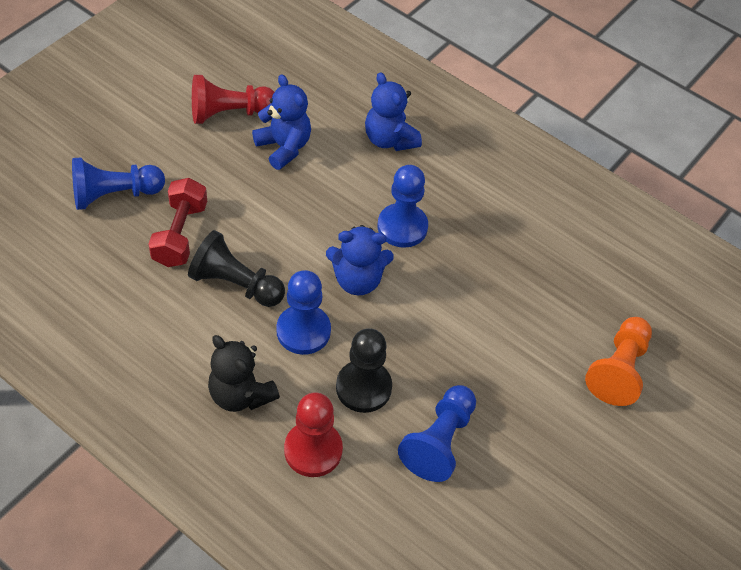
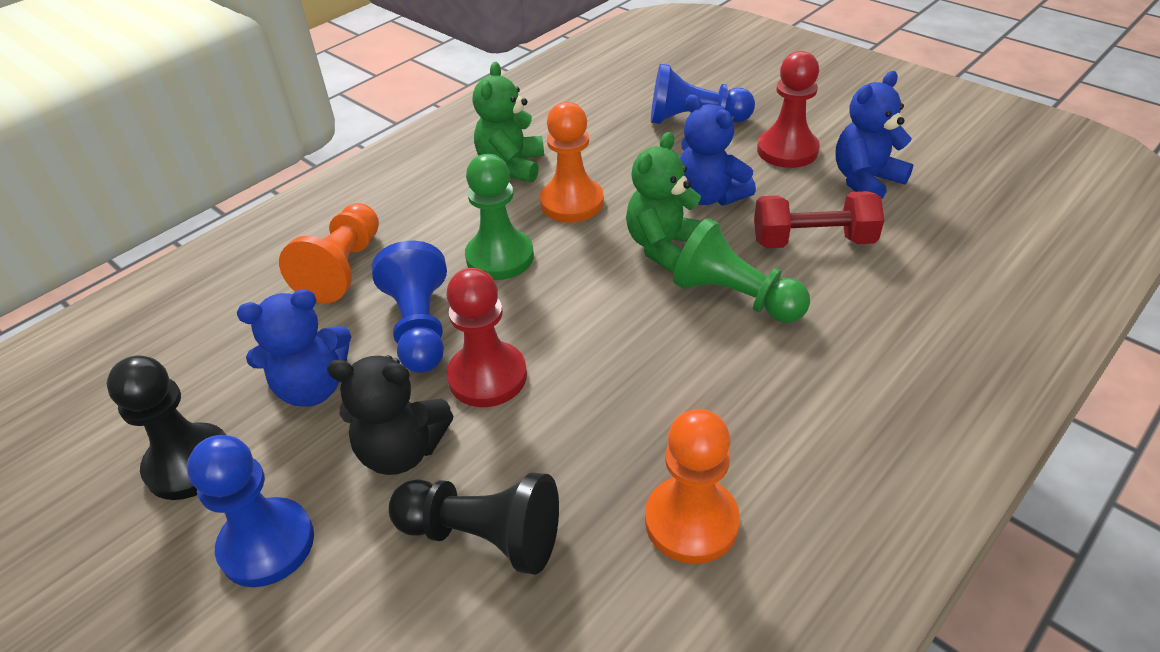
blue pawn: 4 -> 3
green pawn: 0 -> 2
green teddy bear: 0 -> 2
orange pawn: 1 -> 3

